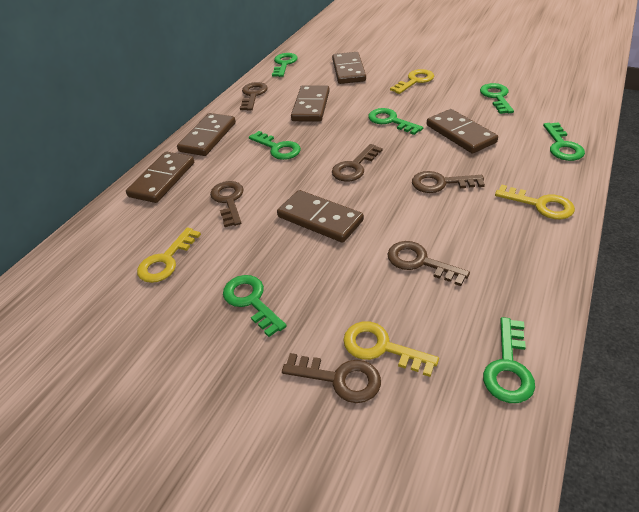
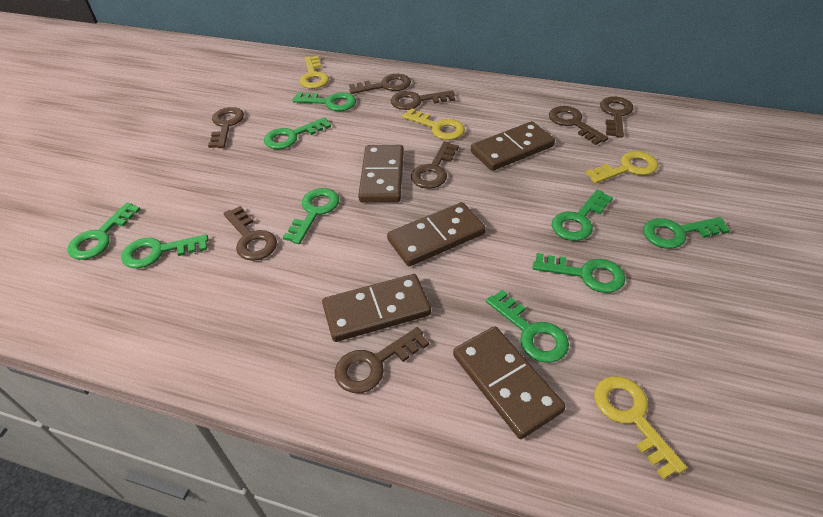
brown domino: 6 -> 5
brown key: 6 -> 8
green key: 7 -> 9

